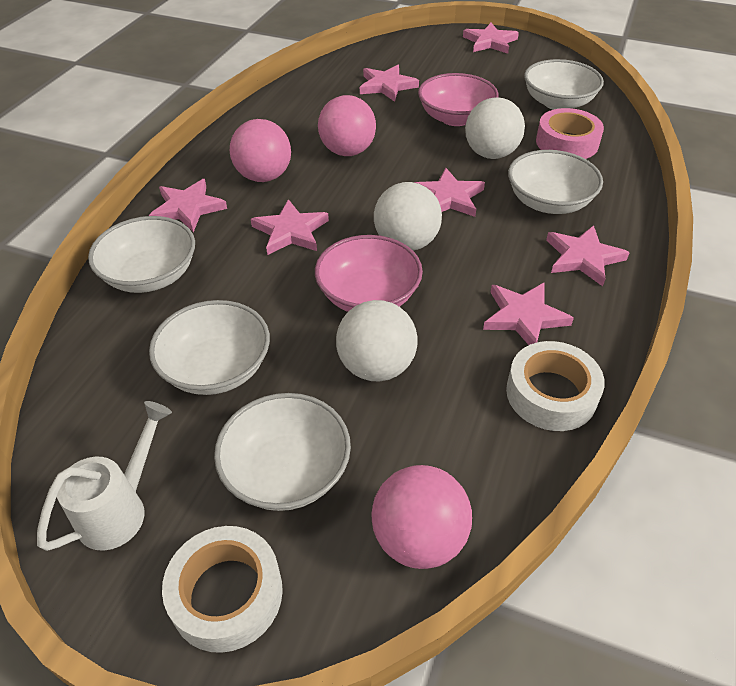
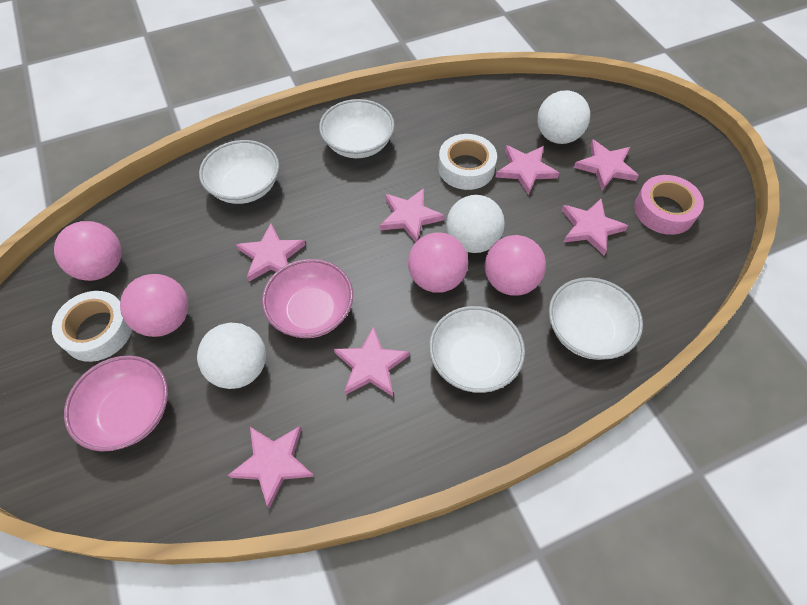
pink ball: 3 -> 4
white bowl: 5 -> 4
white watering can: 1 -> 0

